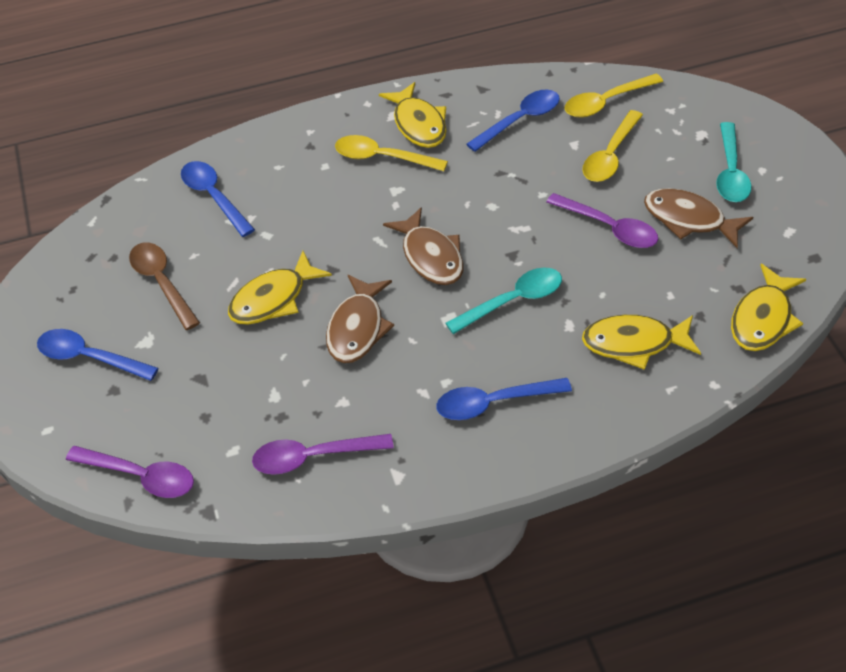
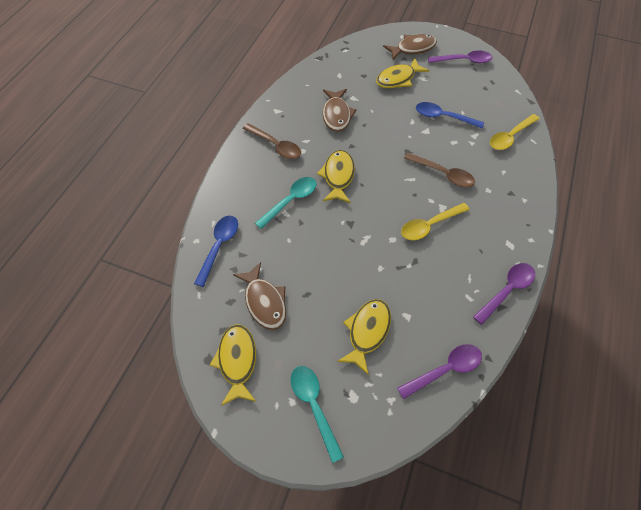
blue spoon: 4 -> 2
brown spoon: 1 -> 2
yellow spoon: 3 -> 2

